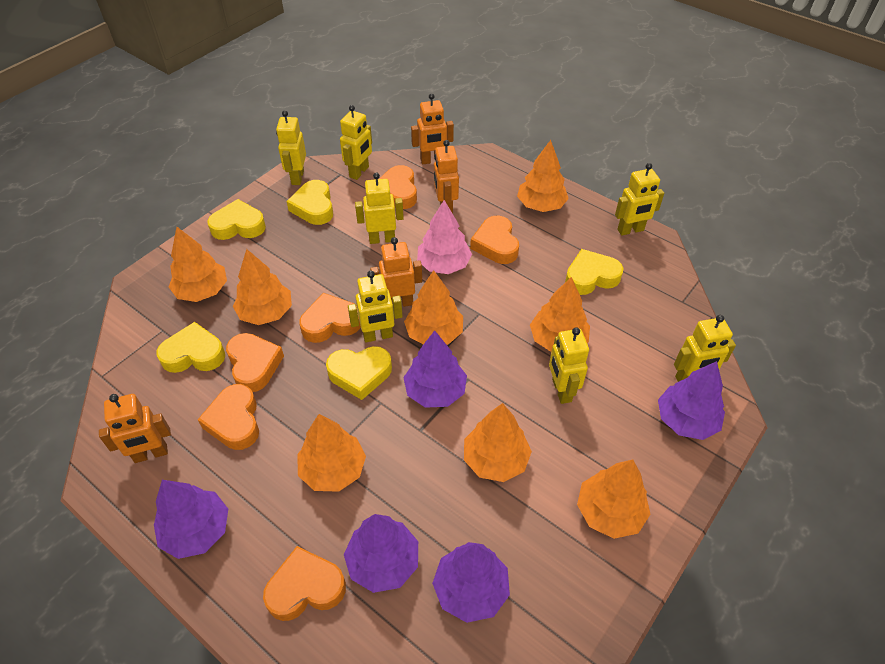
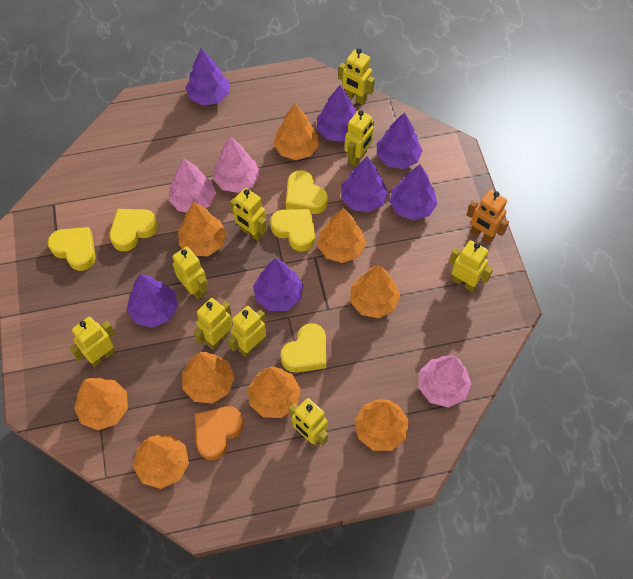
orange heart: 6 -> 1
orange robot: 4 -> 1
orange tree: 8 -> 9
pink tree: 1 -> 3
purple tree: 5 -> 7
yellow robot: 7 -> 9

